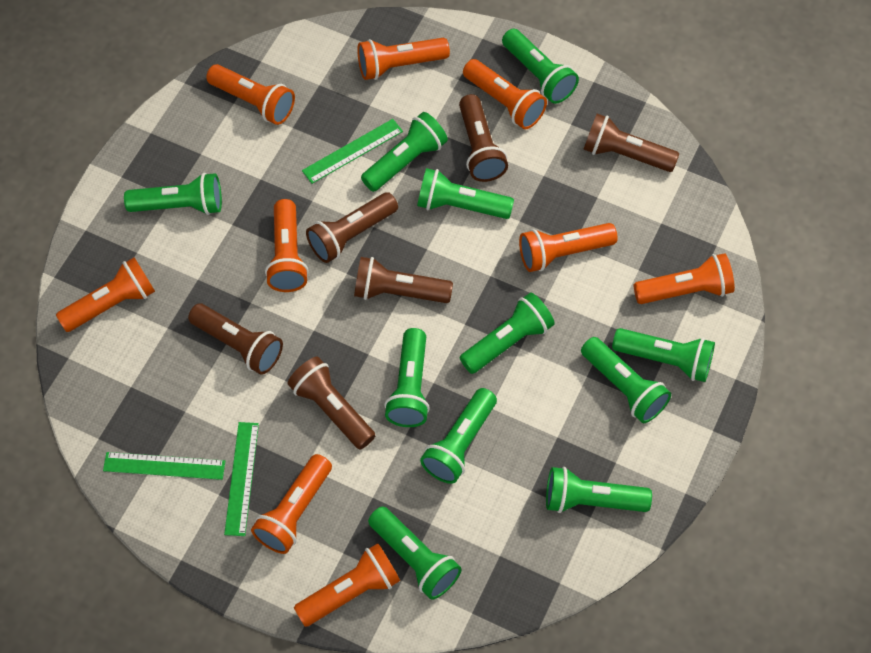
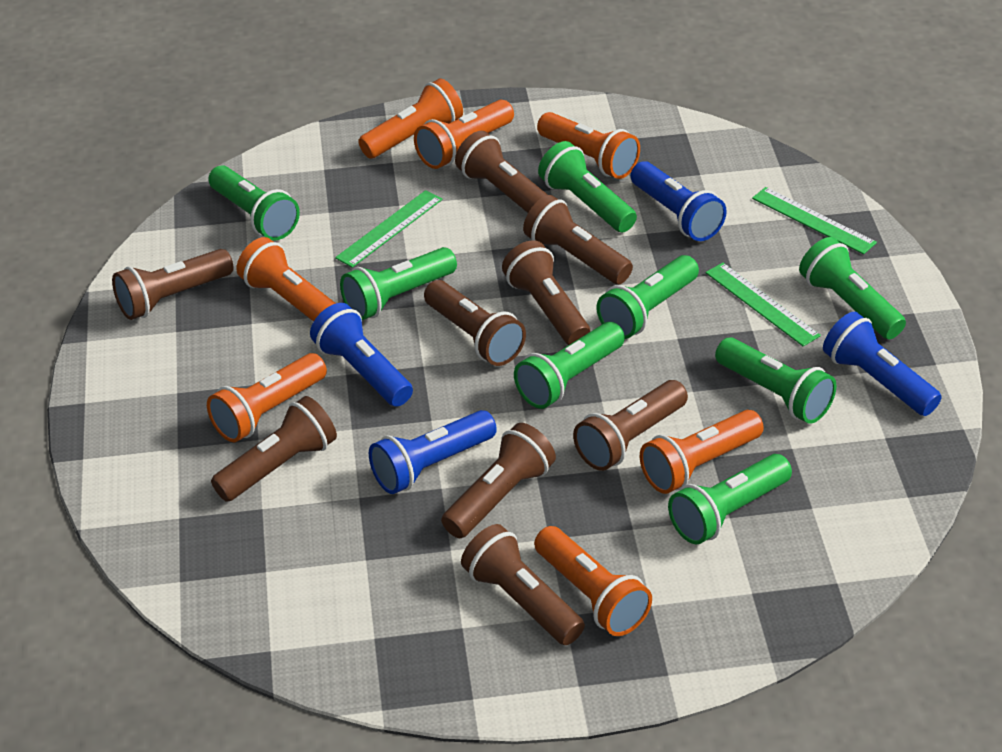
blue flashlight: 0 -> 4
brown flashlight: 6 -> 9
green flashlight: 11 -> 8
orange flashlight: 9 -> 7

